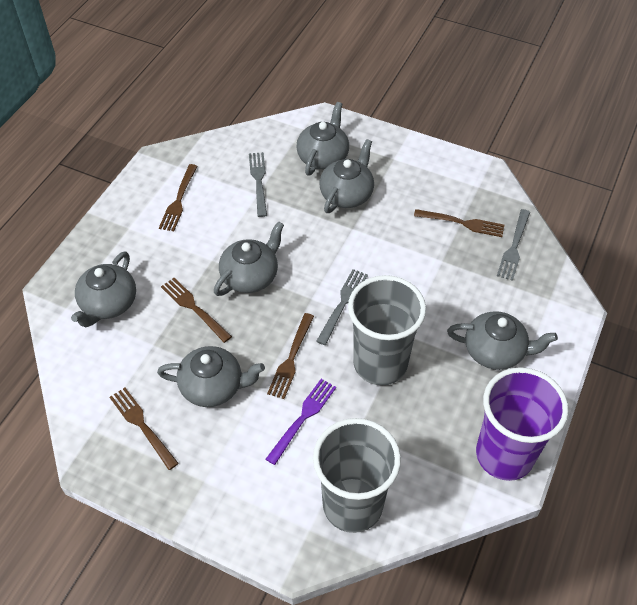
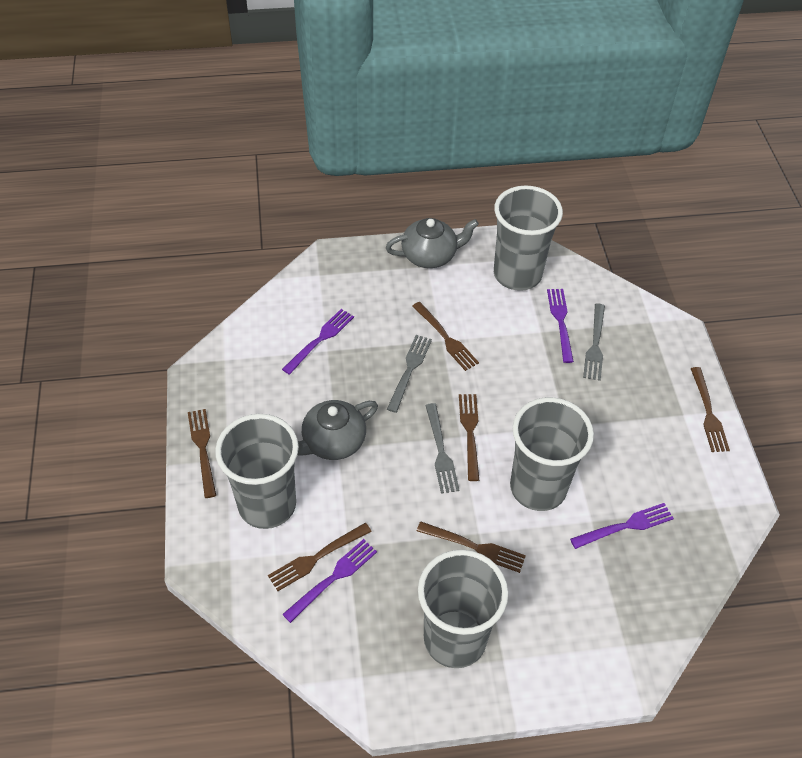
brown fork: 5 -> 6
grey cup: 2 -> 4
grey teapot: 6 -> 2
purple cup: 1 -> 0
purple fork: 1 -> 4

